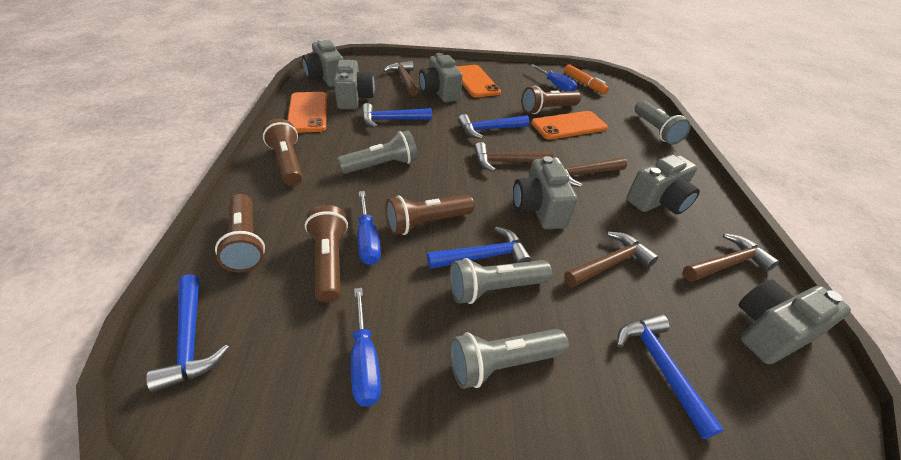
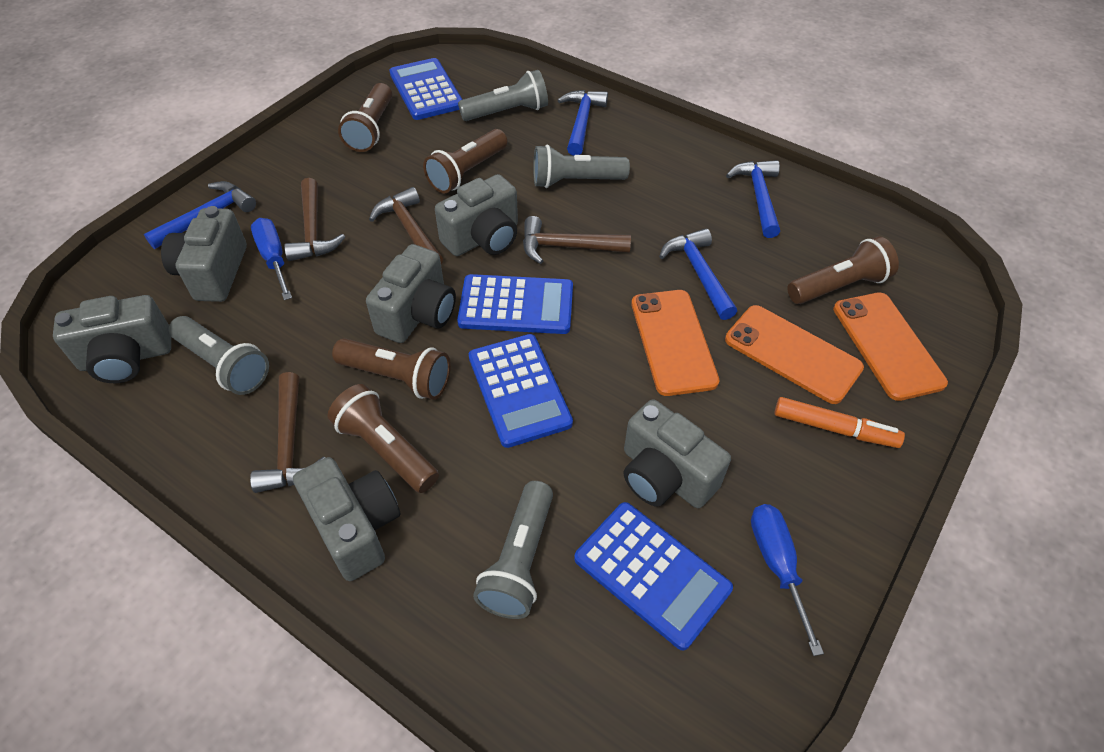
blue calculator: 0 -> 4
blue hammer: 5 -> 4
blue screwdriver: 3 -> 2
brown hammer: 5 -> 4

